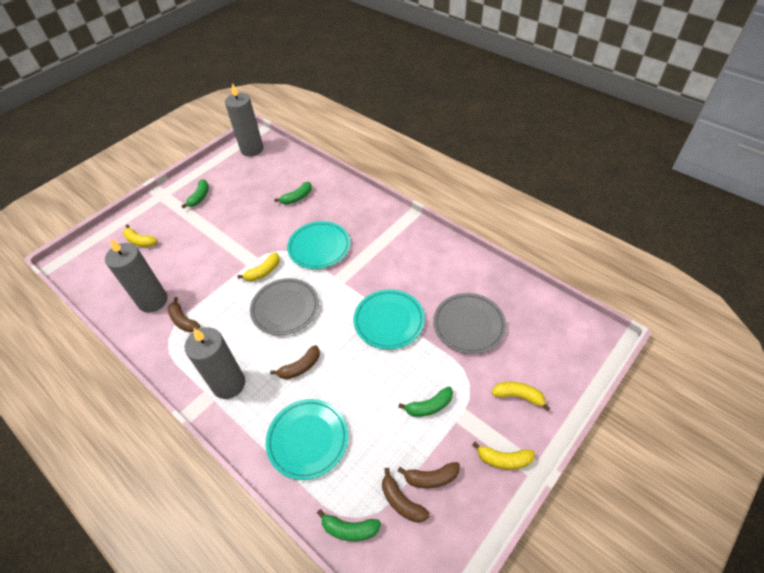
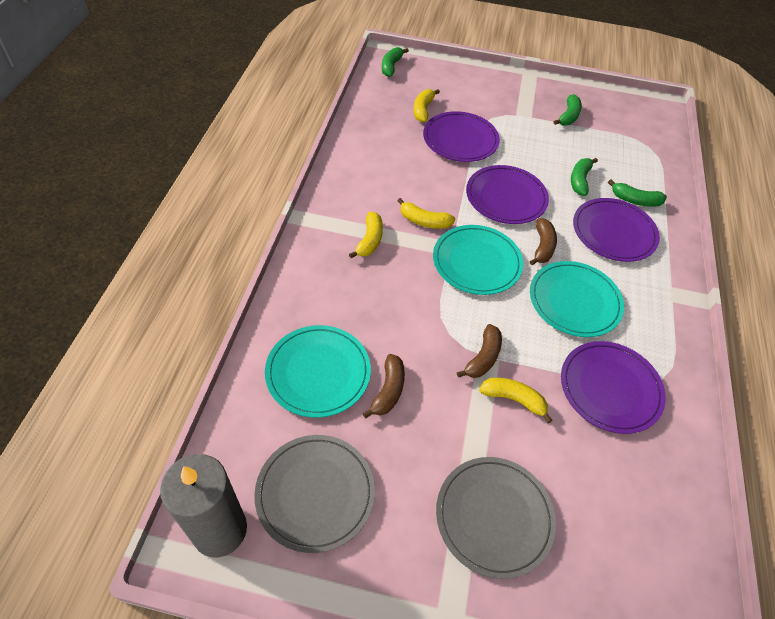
brown banana: 4 -> 3
grey candle: 3 -> 1
purple plate: 0 -> 4

